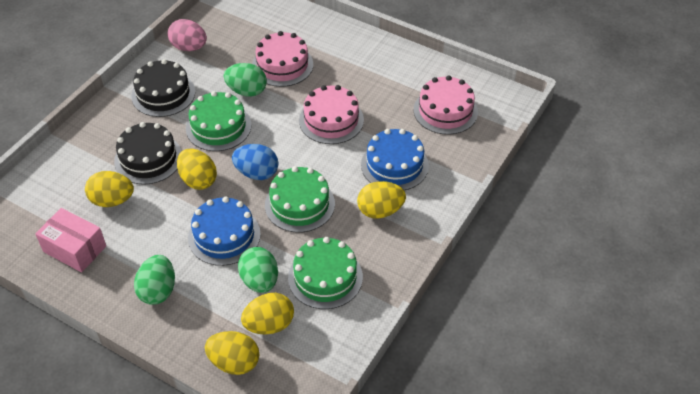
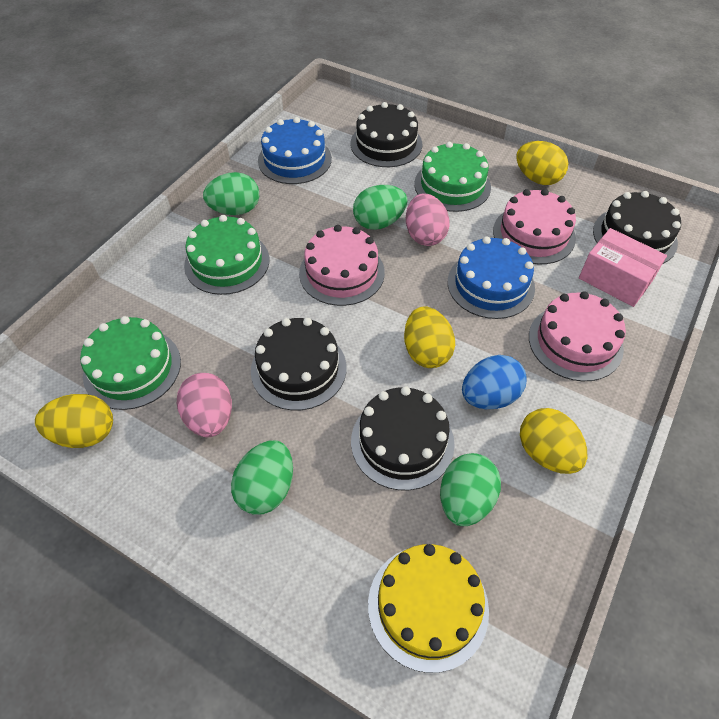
black cake: 2 -> 4
green egg: 3 -> 4
pink egg: 1 -> 2
yellow cake: 0 -> 1
yellow egg: 5 -> 4

